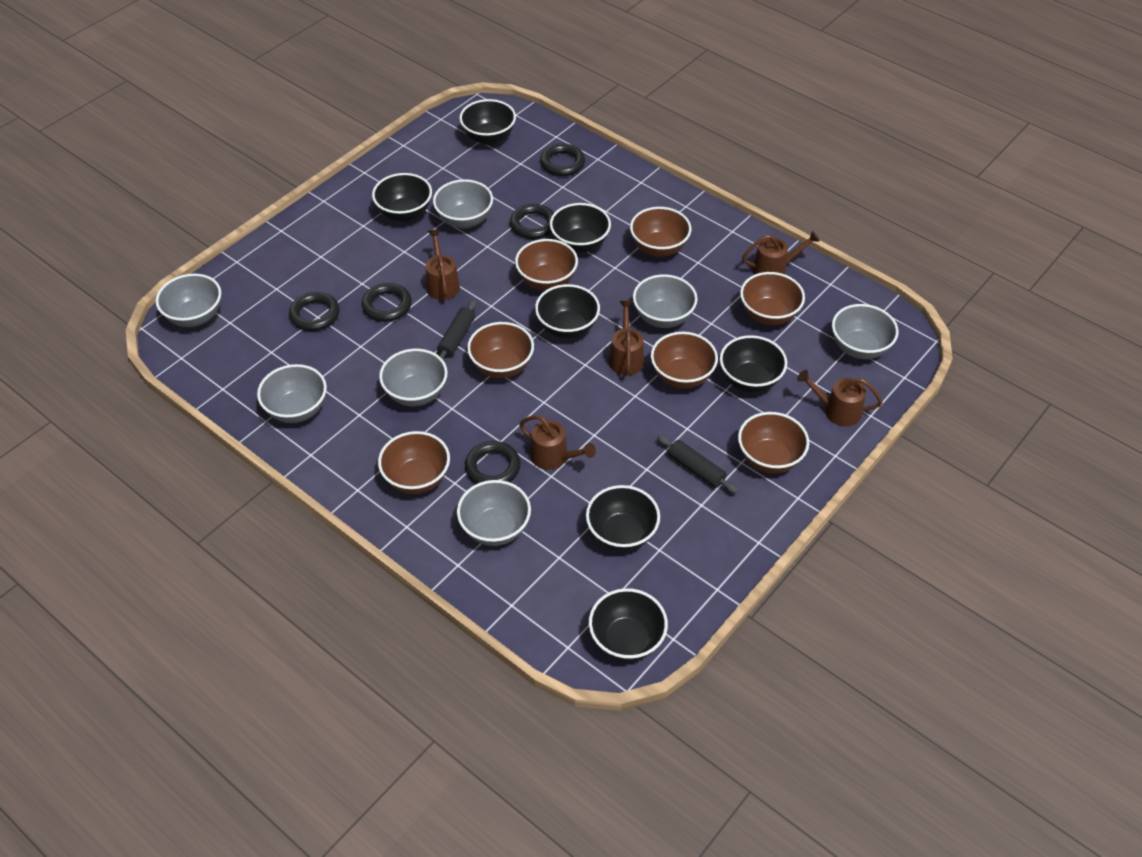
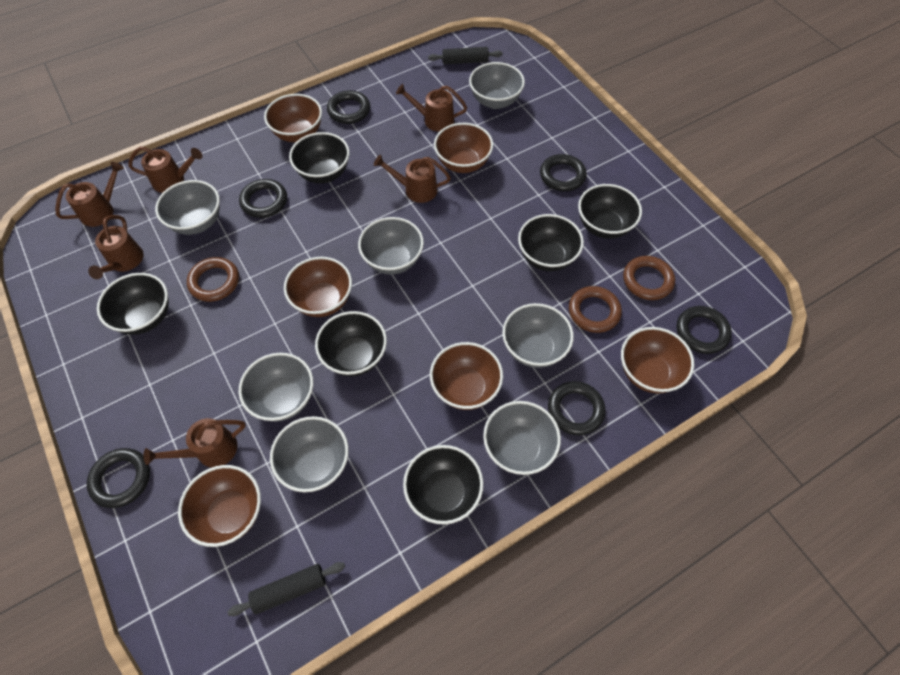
black bowl: 7 -> 6
black ring: 5 -> 6
brown bowl: 7 -> 6
brown ring: 0 -> 3
brown watering can: 5 -> 6

